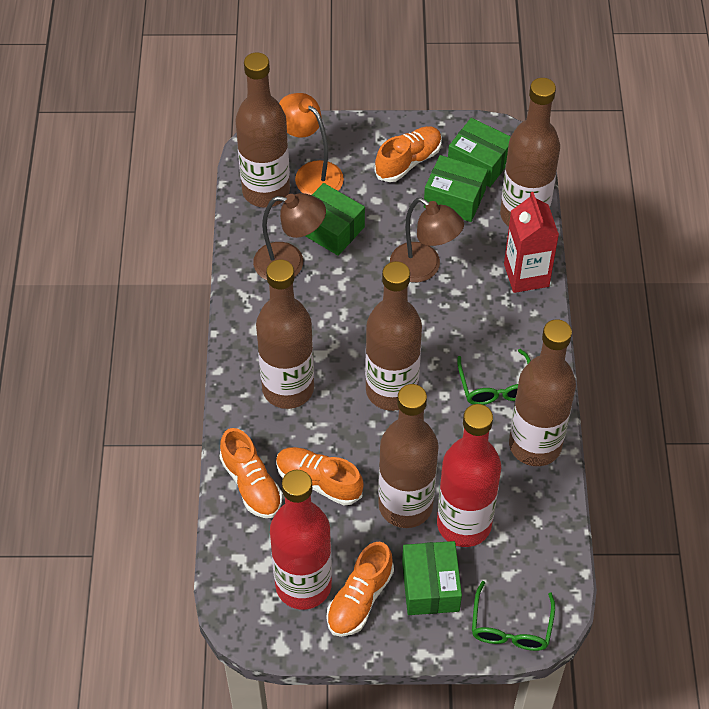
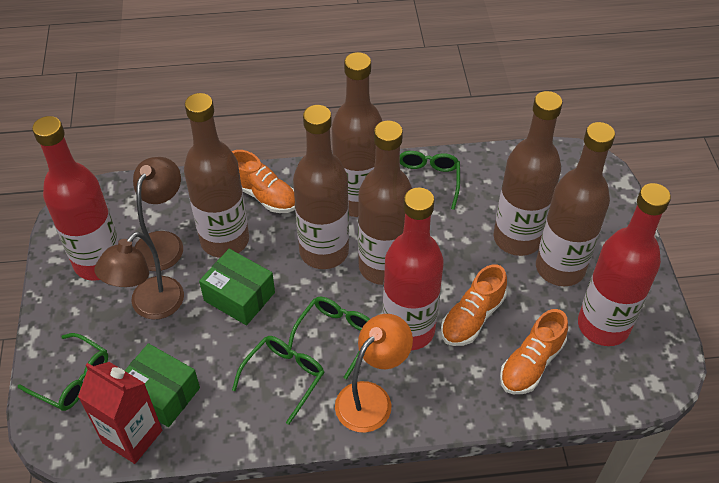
green box: 4 -> 2
green glasses: 2 -> 4
orange shoe: 4 -> 3
red bottle: 2 -> 3

